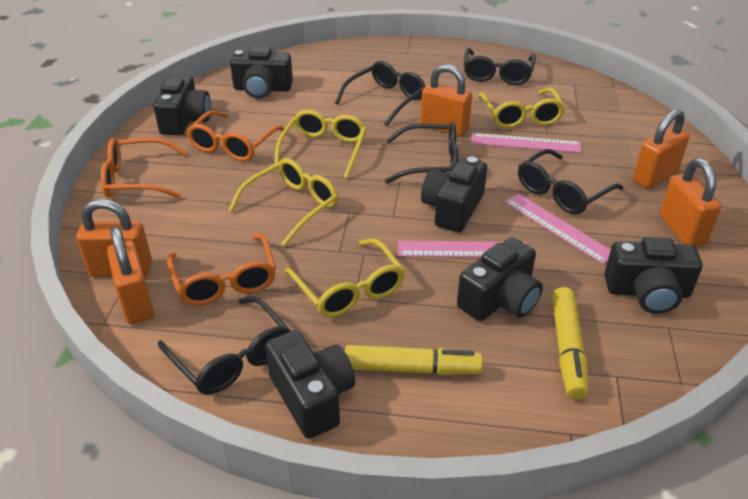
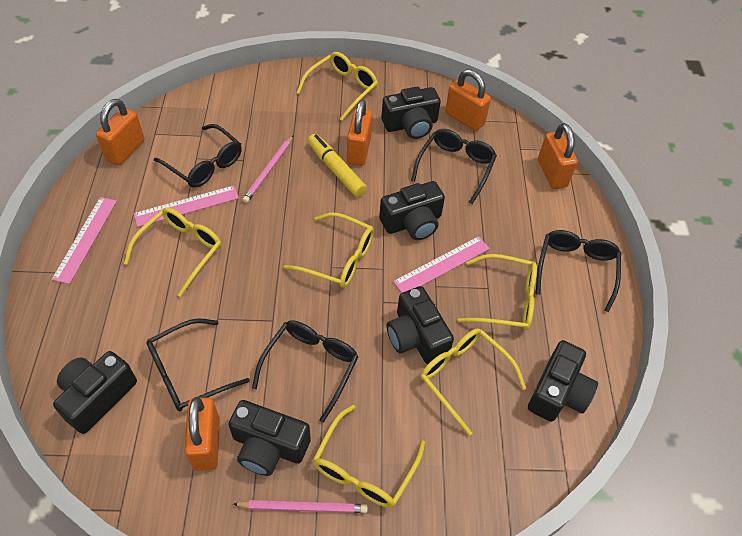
orange glasses: 3 -> 0
pink pencil: 0 -> 2
yellow glasses: 4 -> 6
yellow marker: 2 -> 1

